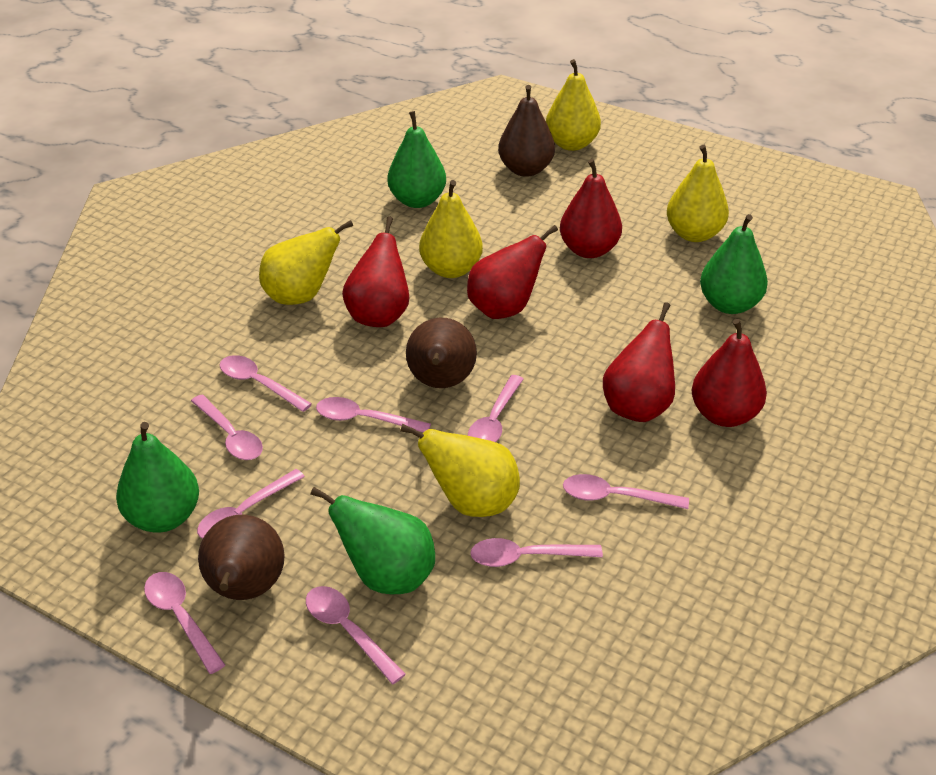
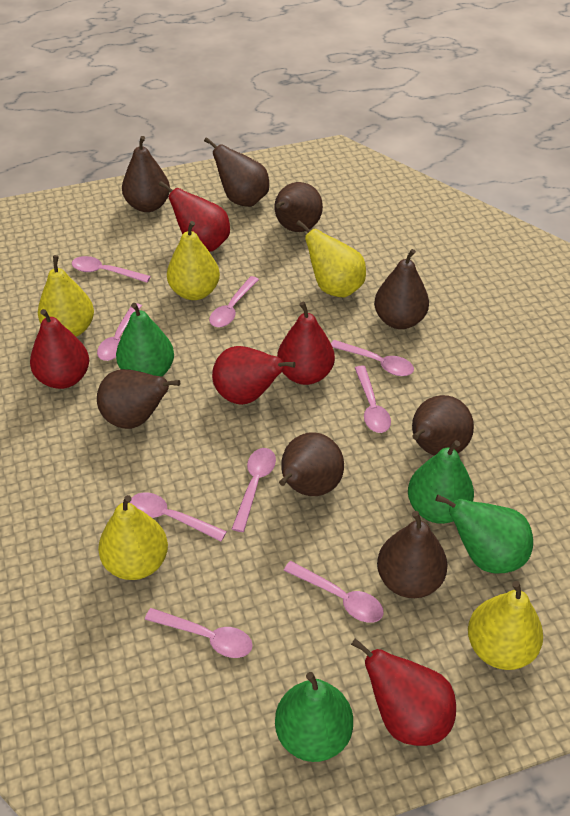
brown pear: 3 -> 8

